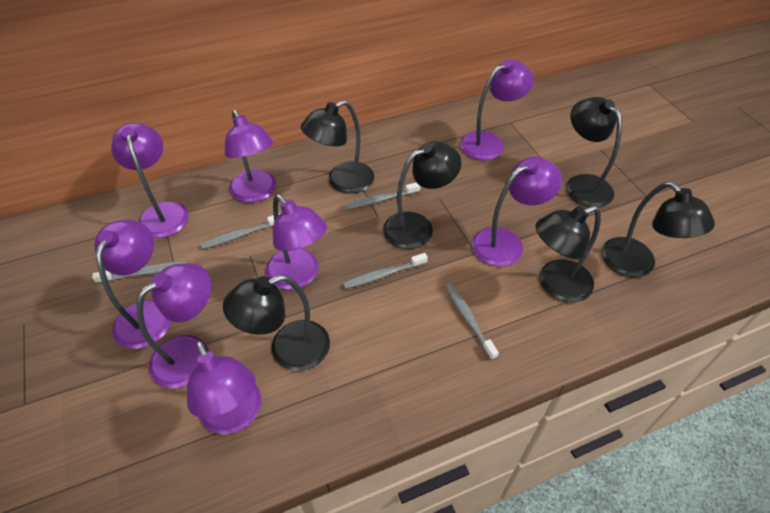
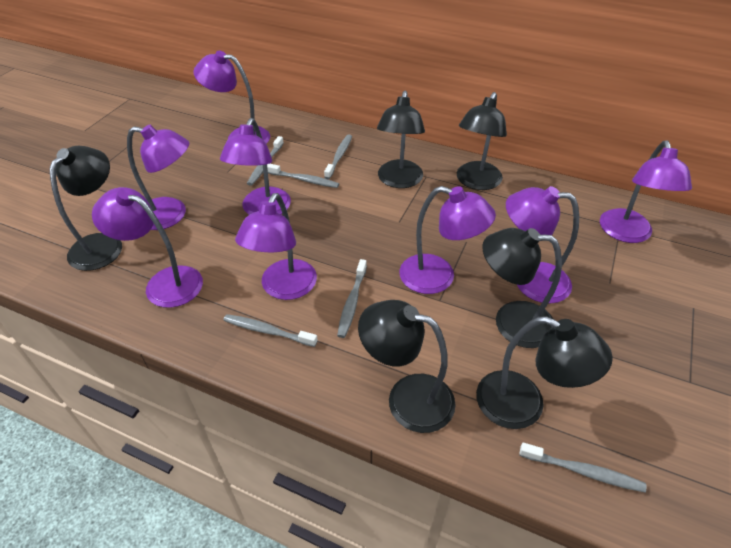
grey toothbrush: 5 -> 6

